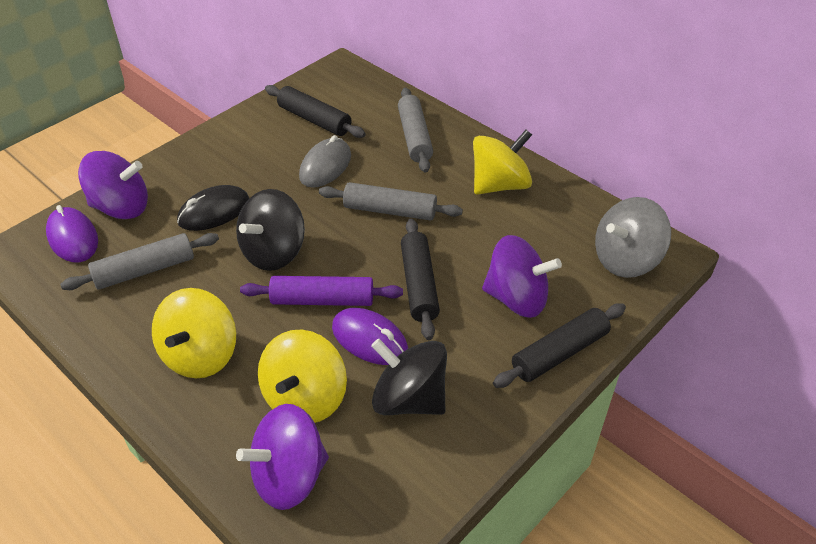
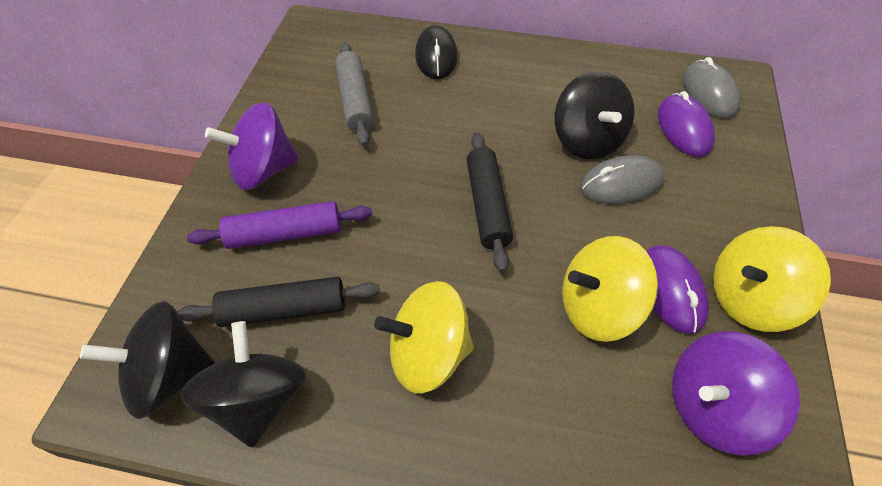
black rolling pin: 3 -> 2
black spinning top: 2 -> 3
grey mouse: 1 -> 2
grey rolling pin: 3 -> 1
grey spinning top: 1 -> 0
purple spinning top: 3 -> 2

